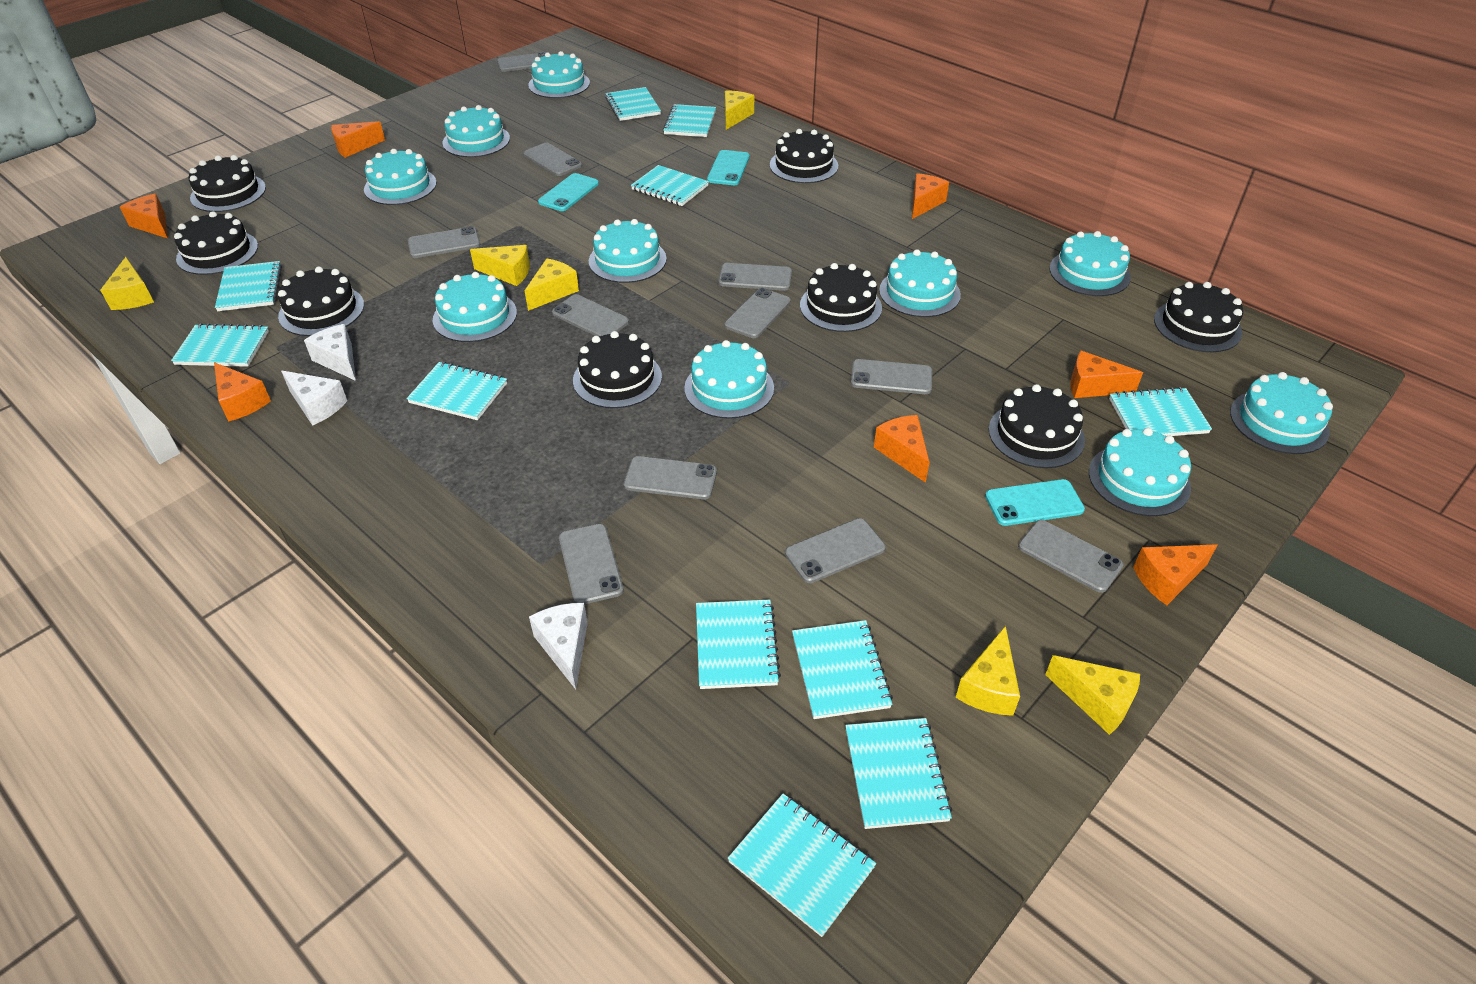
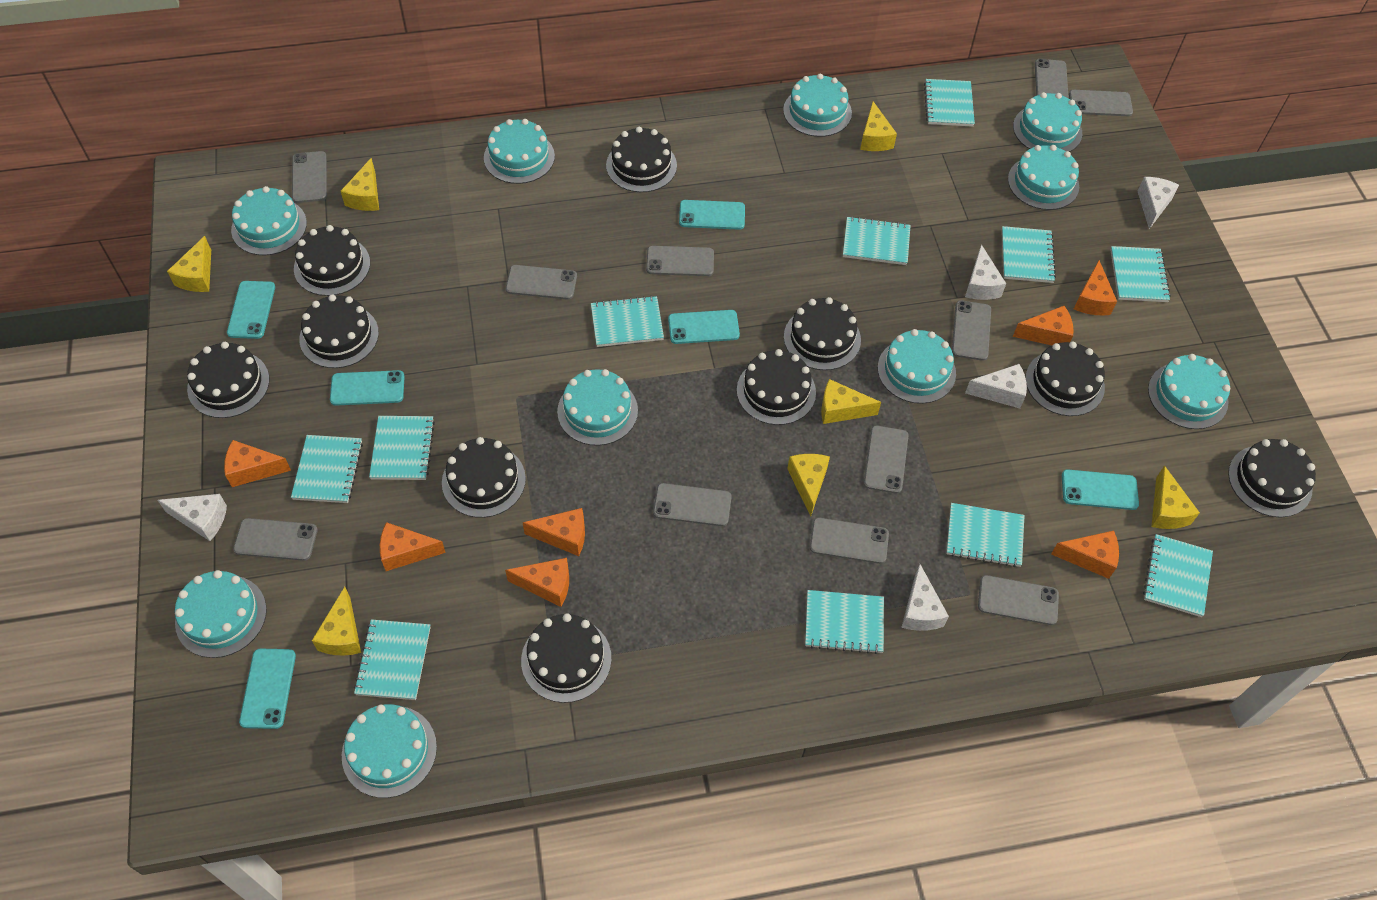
black cake: 8 -> 10
turquoise phone: 3 -> 6
white cheese: 3 -> 5
yellow cheese: 6 -> 7

